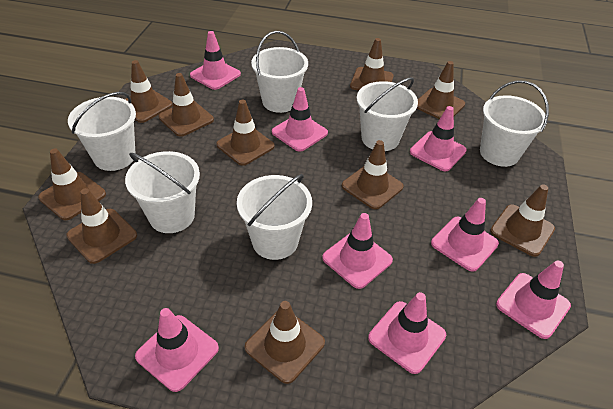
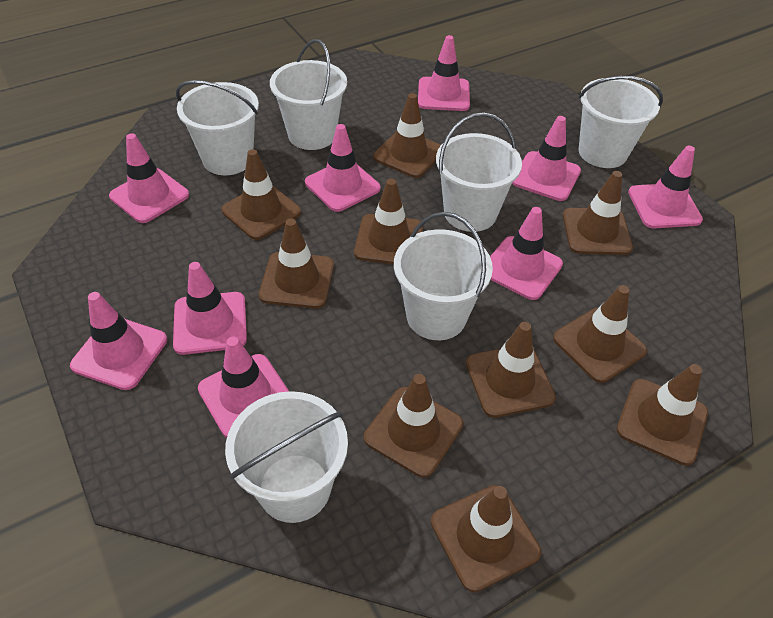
pink traffic cone: 8 -> 9

